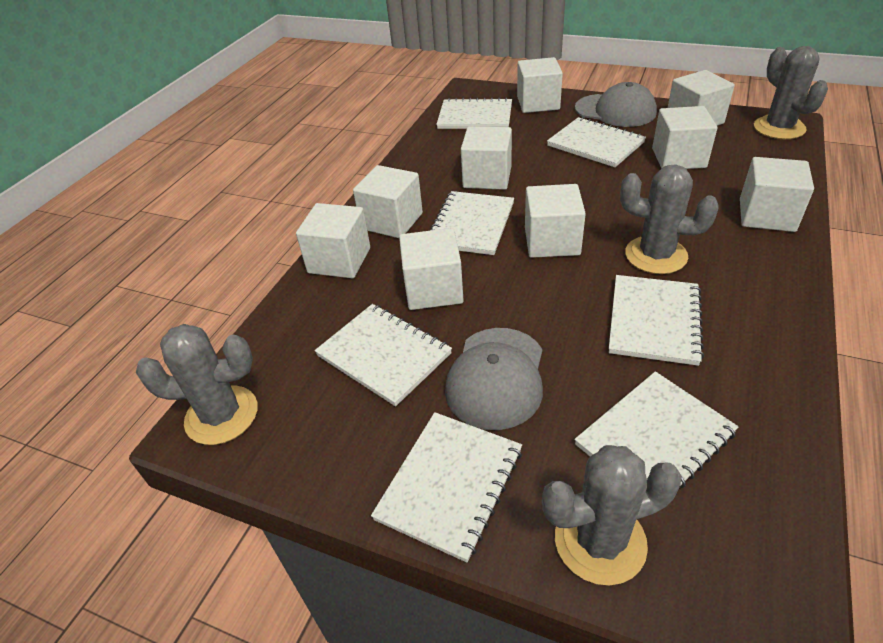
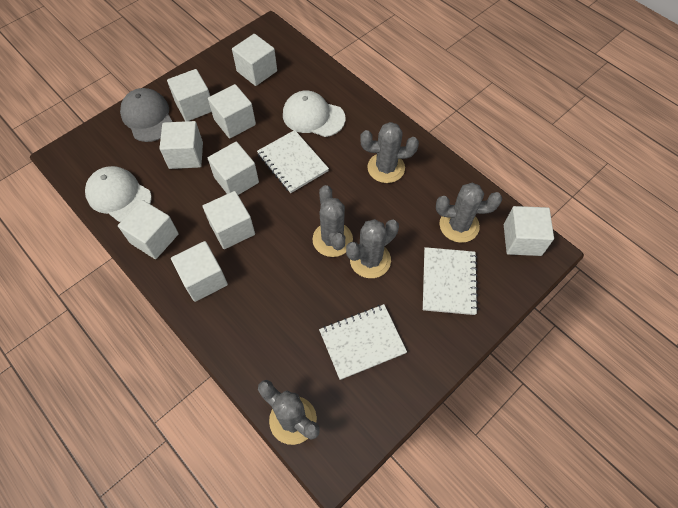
grey cactus: 4 -> 5
grey cap: 2 -> 1
white cap: 0 -> 2
white notebook: 7 -> 3

